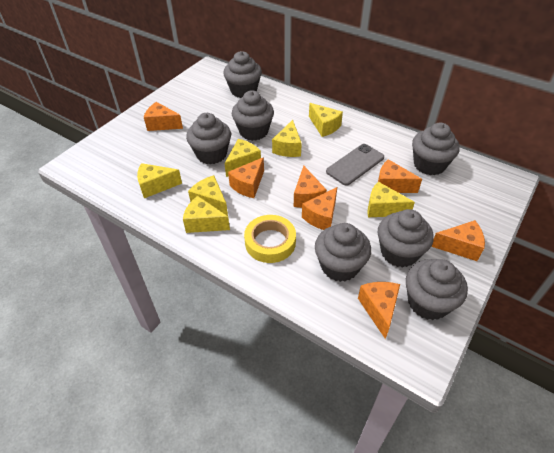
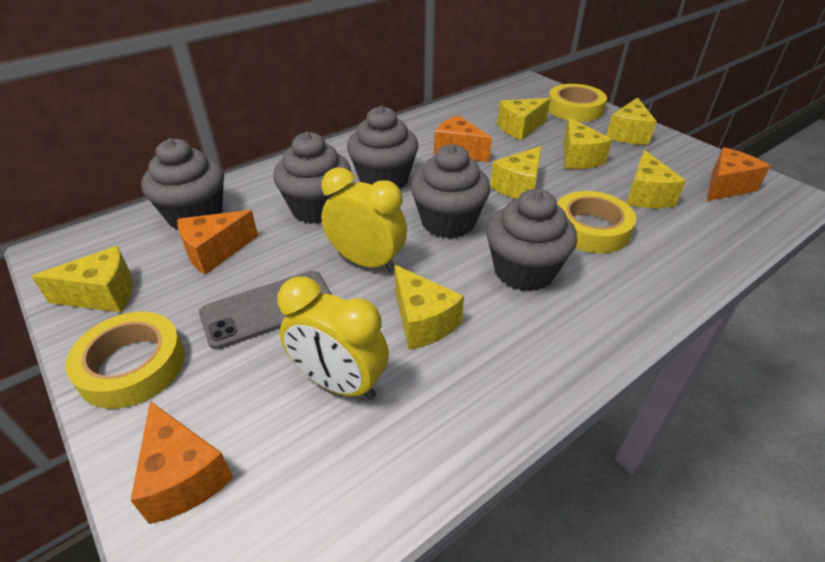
grey cupcake: 7 -> 5
orange cheese: 7 -> 4
yellow clock: 0 -> 2
yellow tape: 1 -> 3

